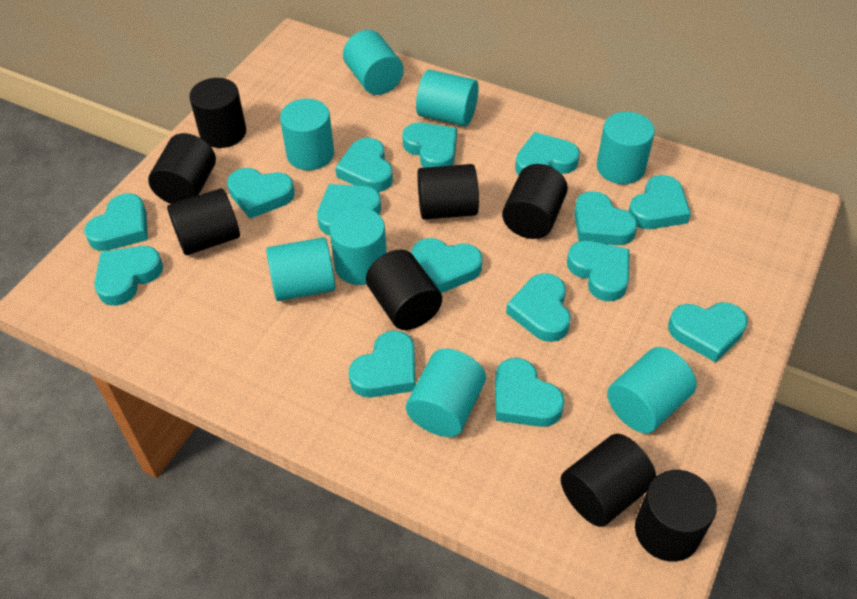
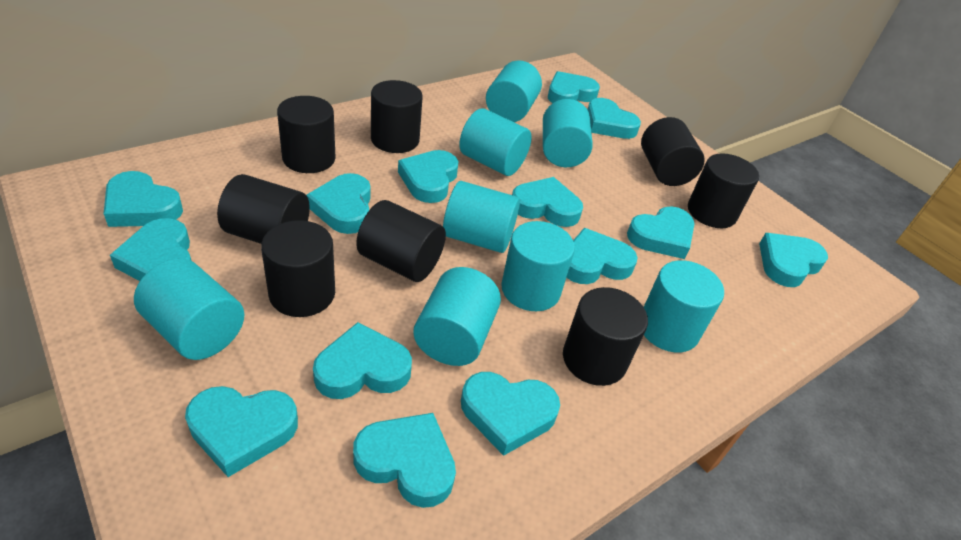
turquoise heart: 15 -> 14

